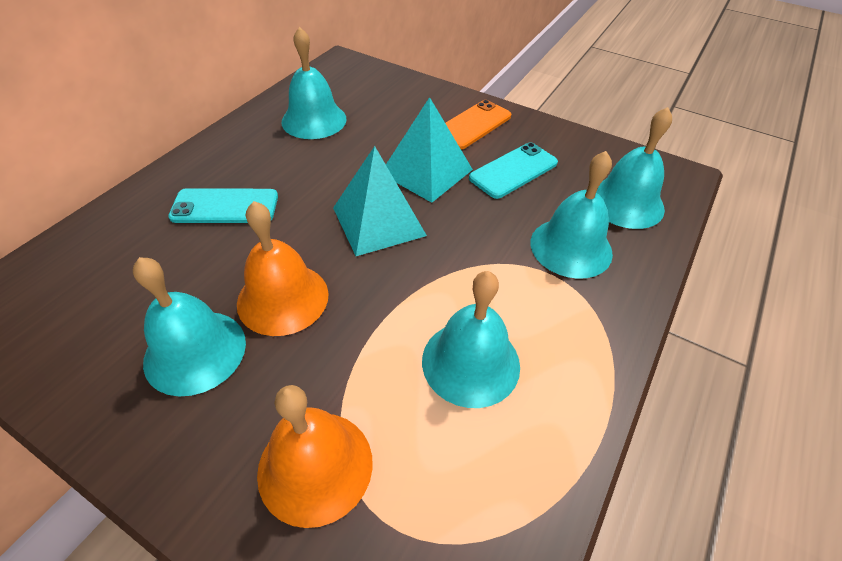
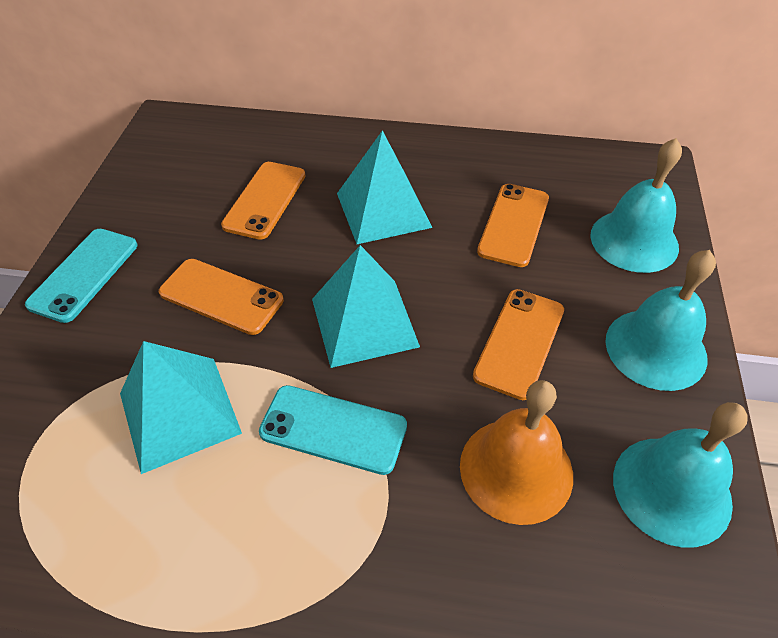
orange bell: 2 -> 1
orange phone: 1 -> 4
turquoise bell: 5 -> 3
turquoise pyramid: 2 -> 3

